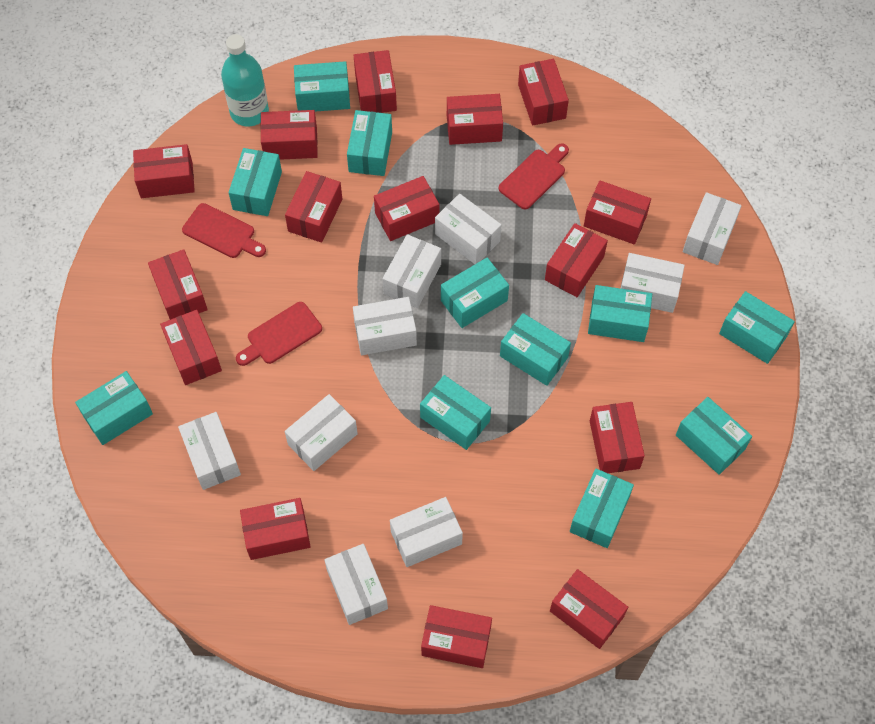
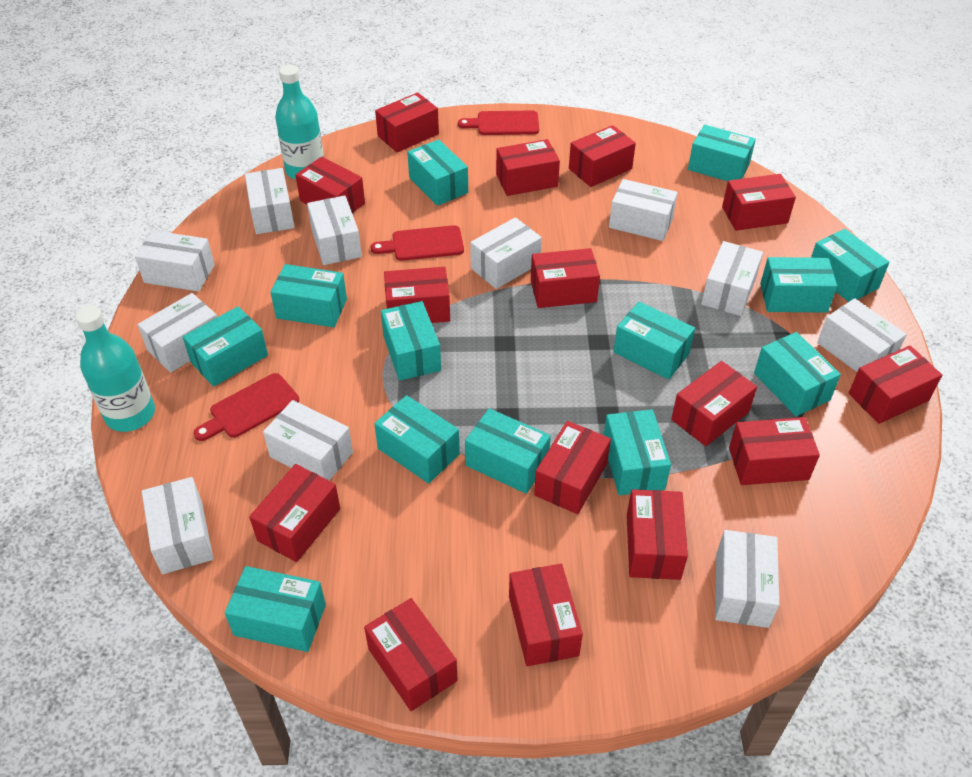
turquoise bottle: 1 -> 2
turquoise box: 11 -> 13
white box: 9 -> 11

